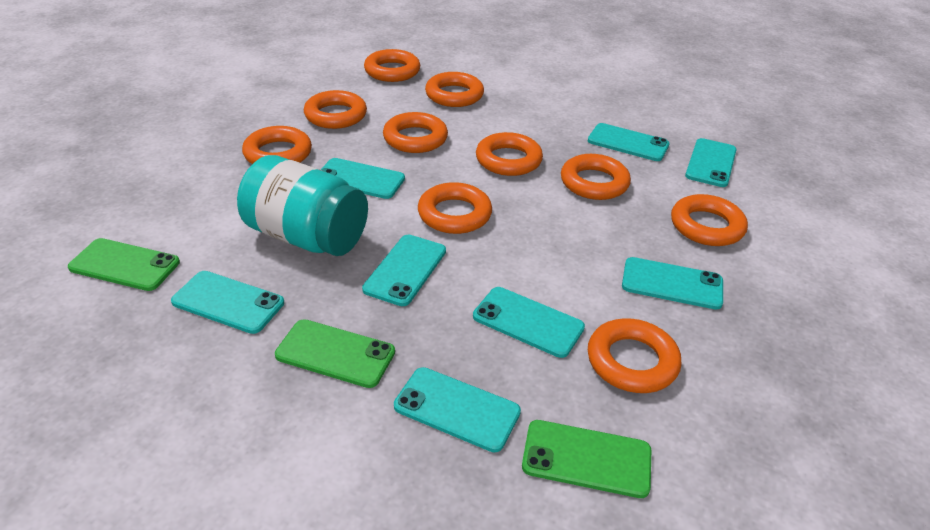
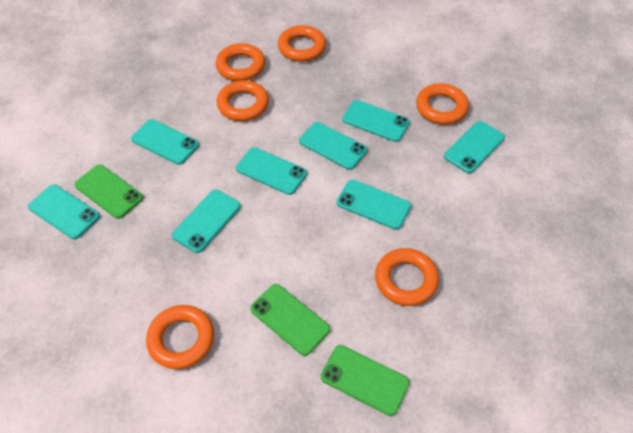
orange ring: 10 -> 6
turquoise jar: 1 -> 0

